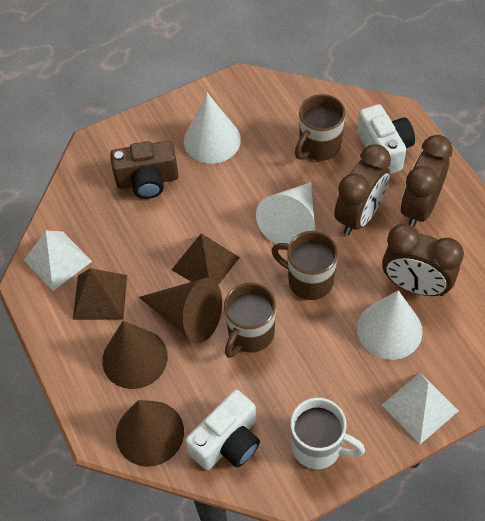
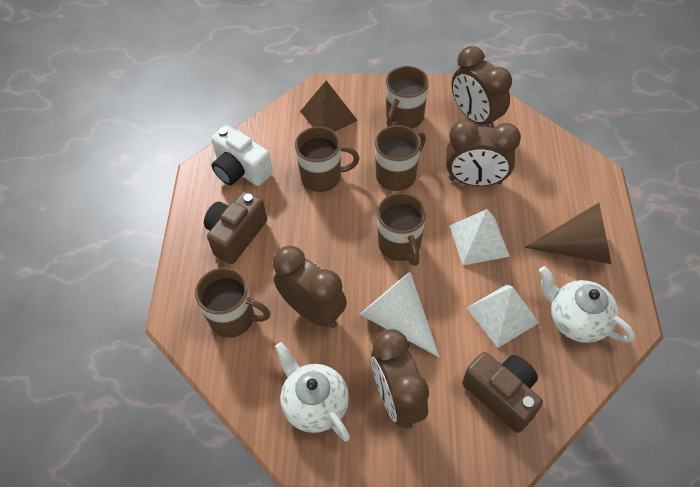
brown camera: 1 -> 2
brown clock: 3 -> 4
brown cone: 3 -> 1
brown mug: 3 -> 5
brown pyramid: 2 -> 1
white camera: 2 -> 1
white cone: 3 -> 1
white mug: 1 -> 0
white teapot: 0 -> 2

